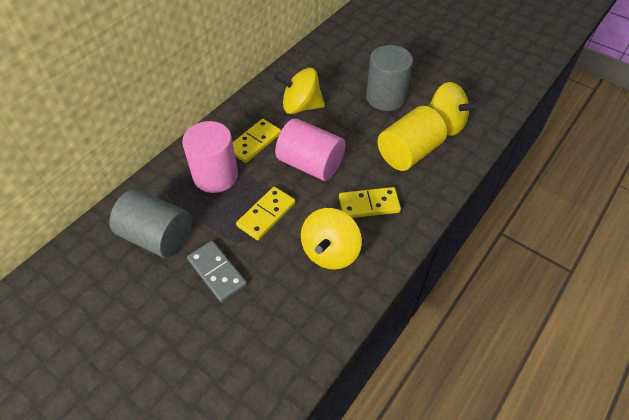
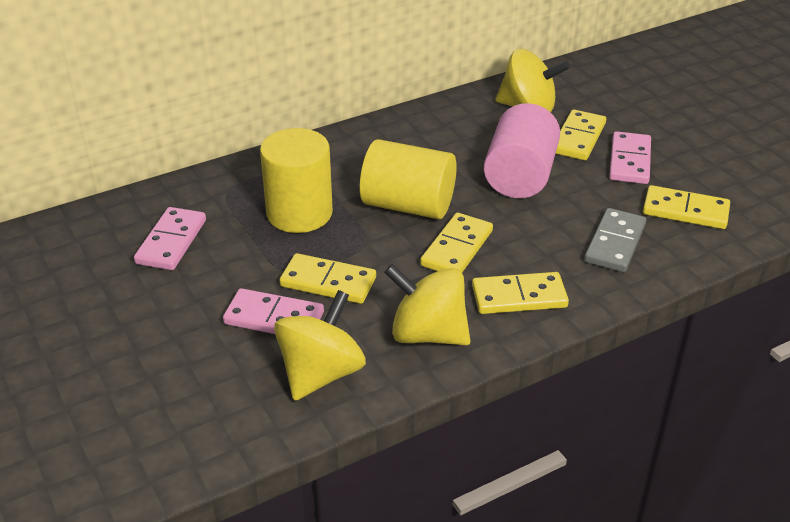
grey cylinder: 2 -> 0
pink cylinder: 2 -> 1
pink domino: 0 -> 3
yellow cylinder: 1 -> 2
yellow domino: 3 -> 5

